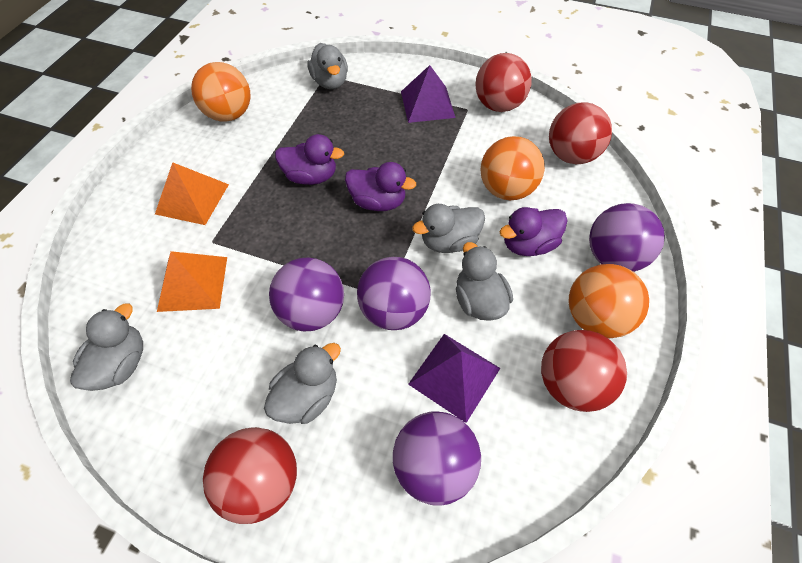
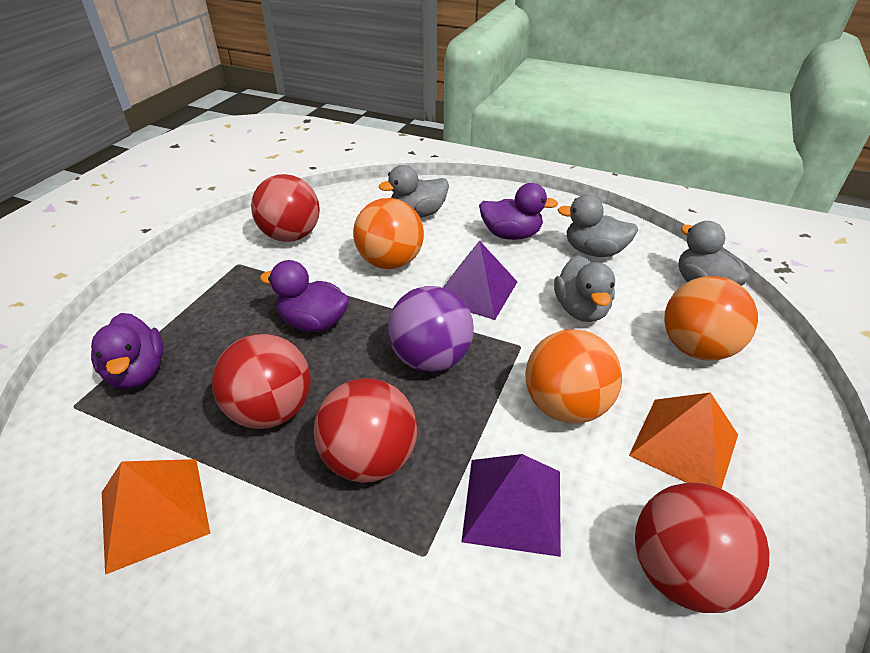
grey duck: 5 -> 4
purple ball: 4 -> 1

